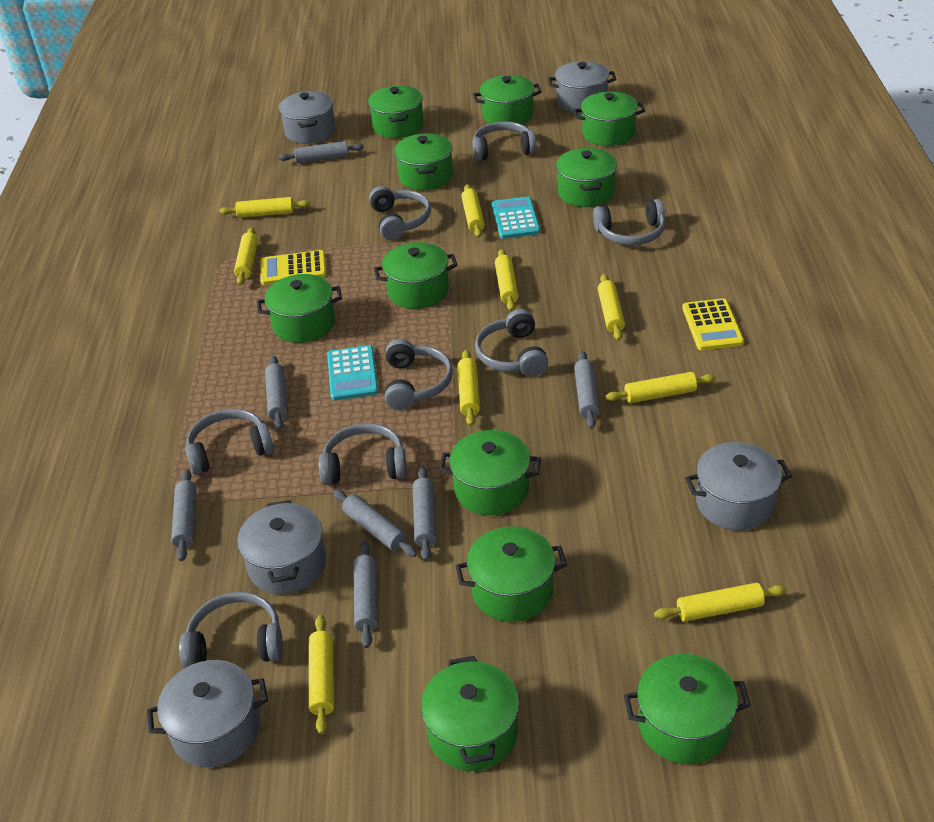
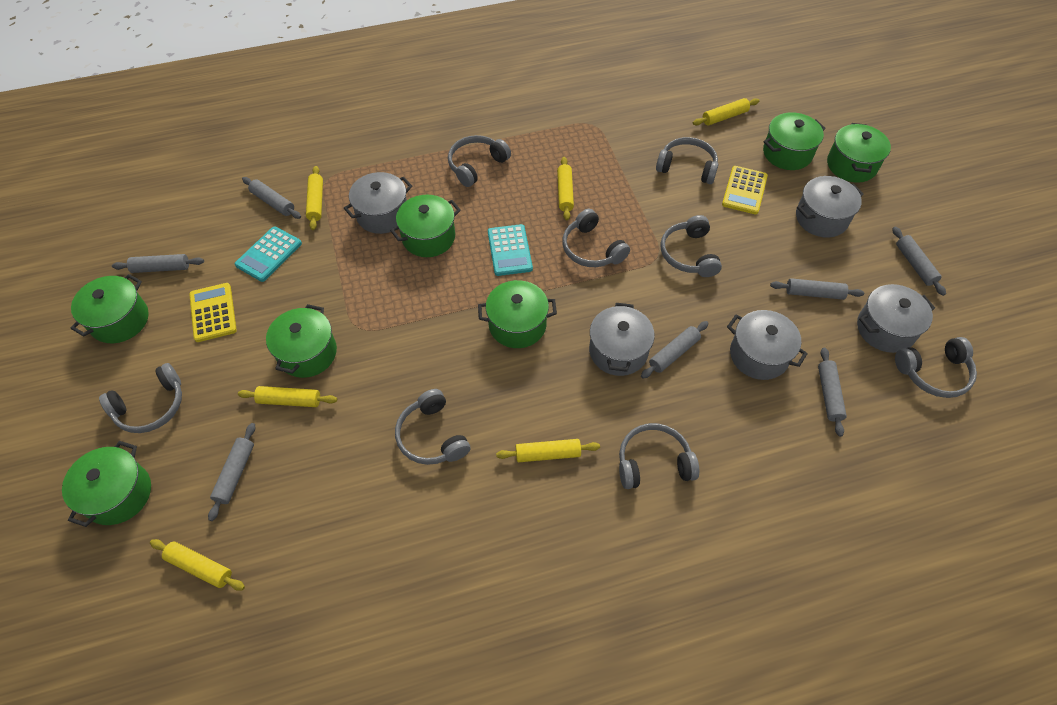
green pot: 11 -> 7
yellow rolling pin: 9 -> 6

